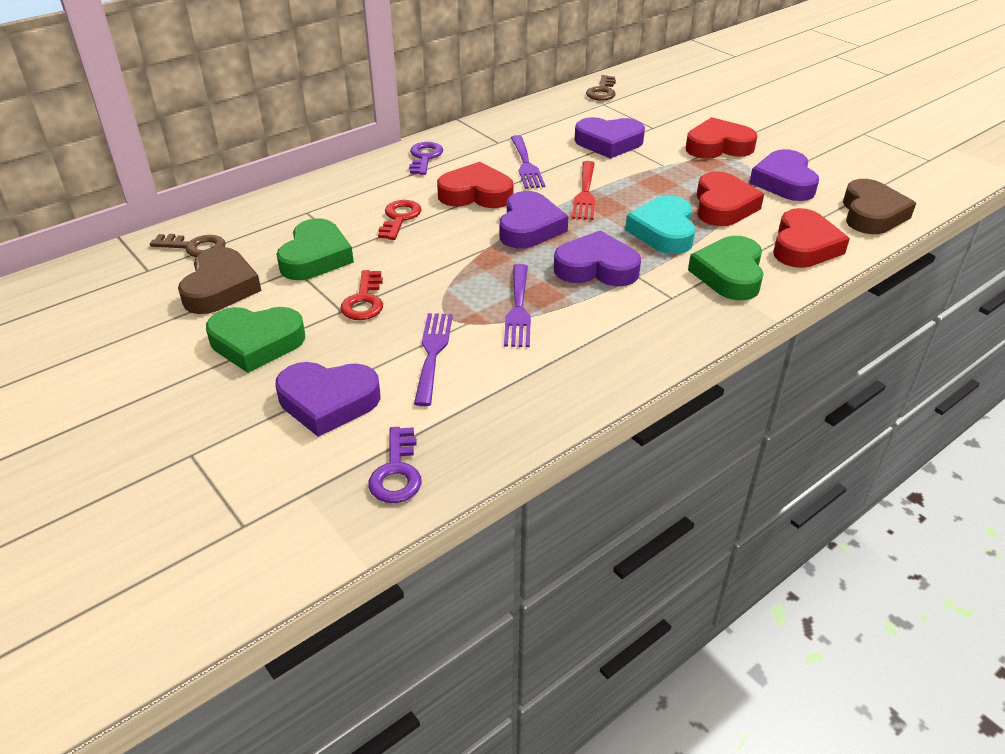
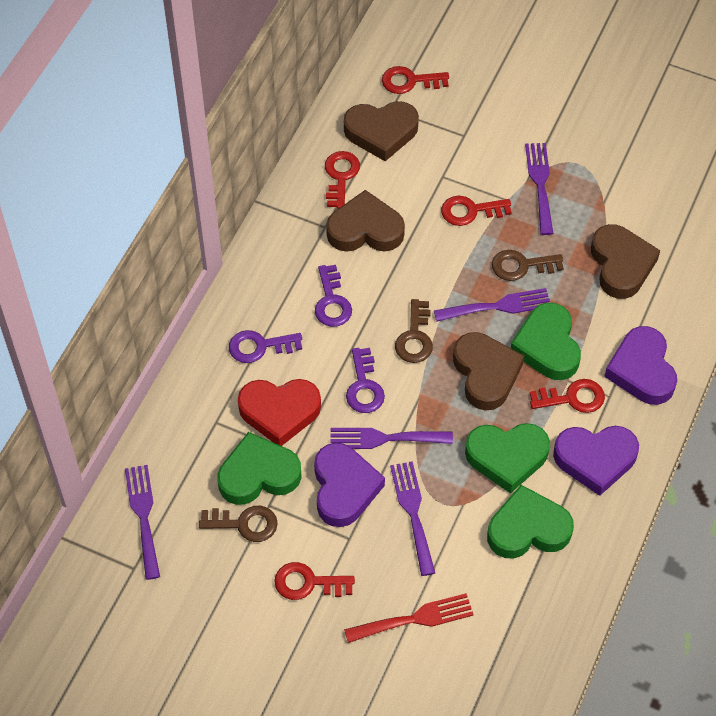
brown heart: 2 -> 4
brown key: 2 -> 3
green heart: 3 -> 4
purple fork: 3 -> 5
purple heart: 5 -> 3
purple key: 2 -> 3
red heart: 4 -> 1
red key: 2 -> 5
turquoise heart: 1 -> 0

